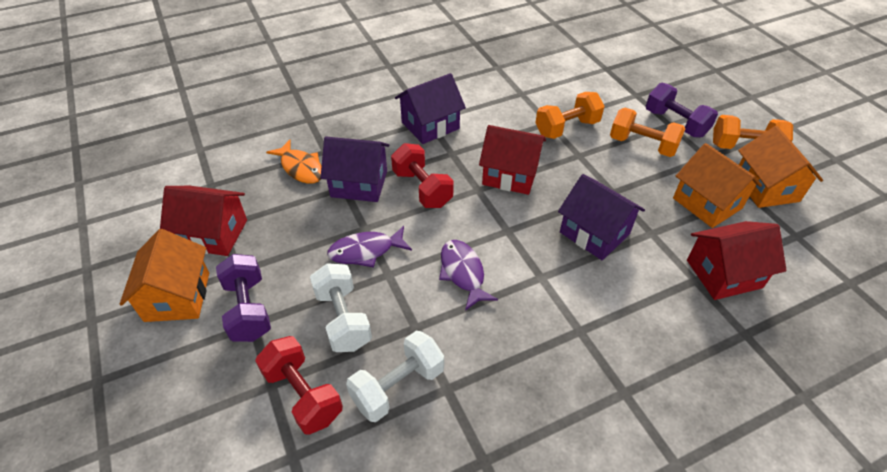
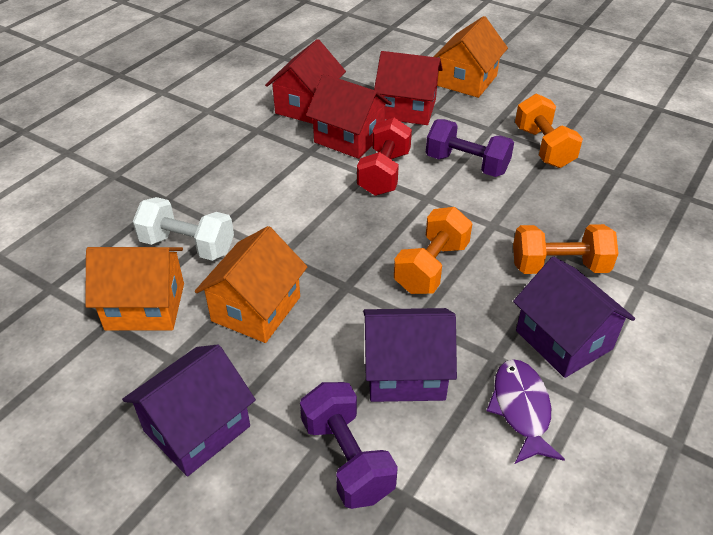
orange fish: 1 -> 0
purple fish: 2 -> 1
red dumbbell: 2 -> 1
white dumbbell: 2 -> 1

